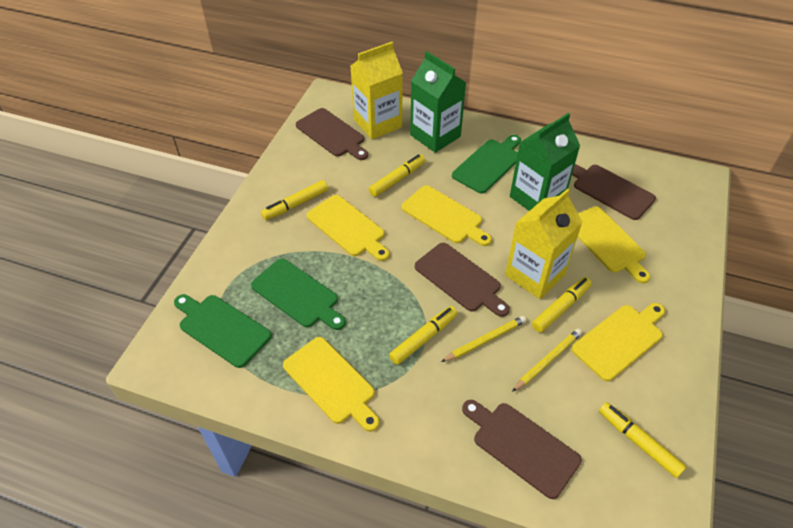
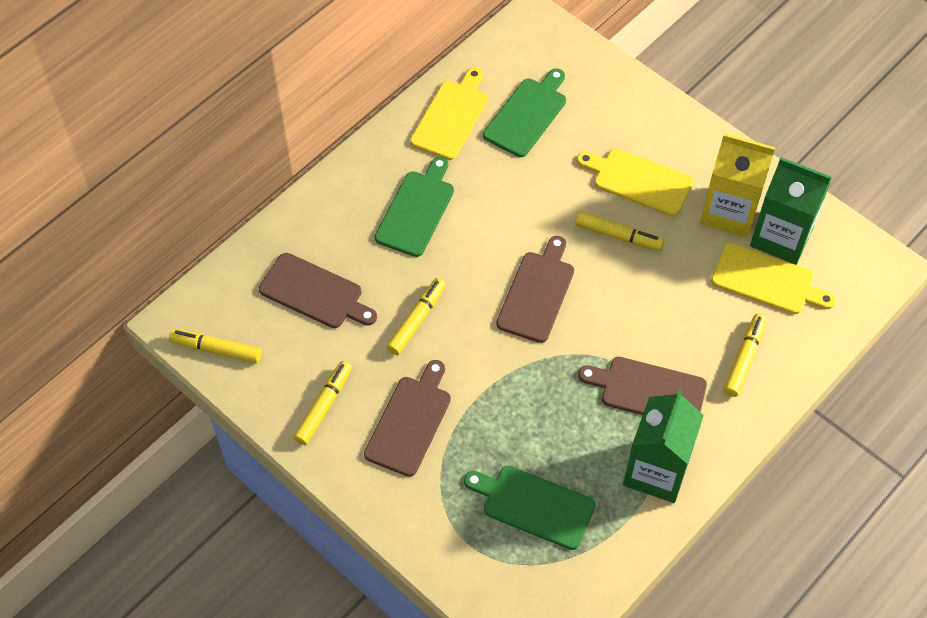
yellow carton: 2 -> 1
yellow cutting board: 5 -> 3
yellow pencil: 2 -> 0

